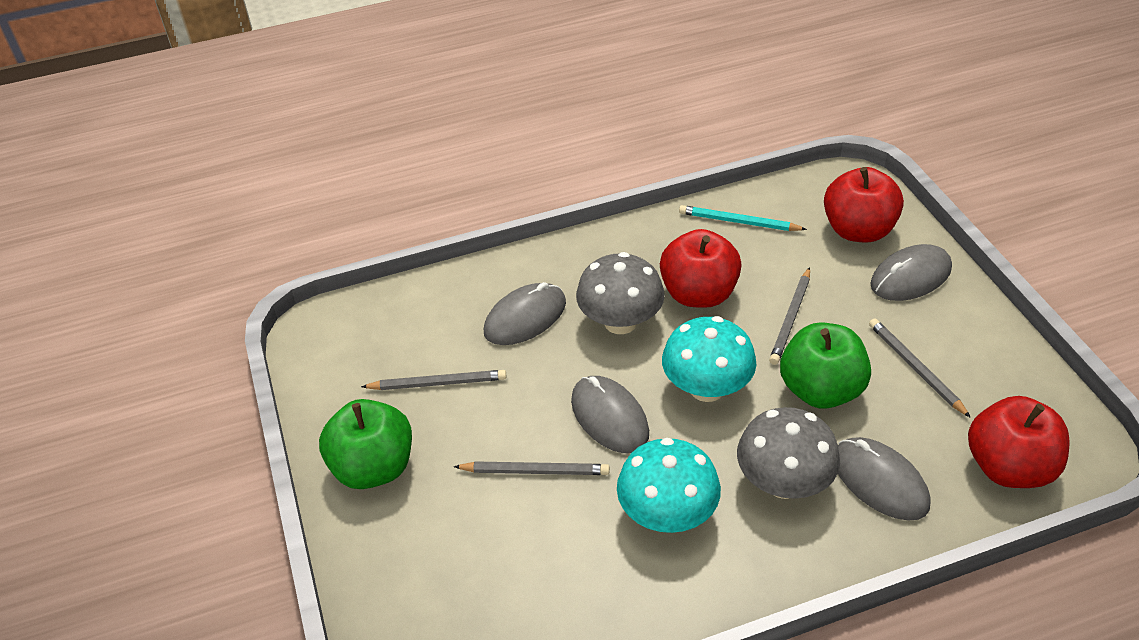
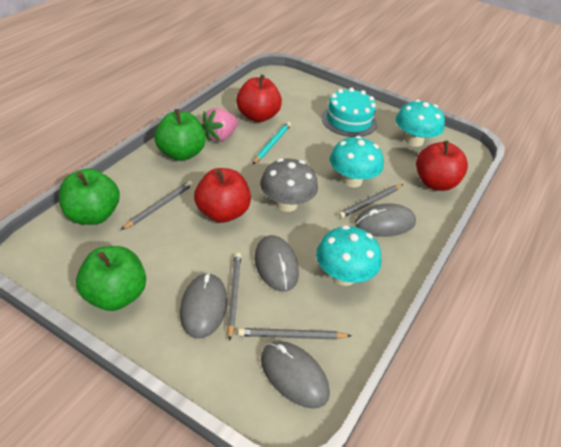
green apple: 2 -> 3
grey mushroom: 2 -> 1
pink strawberry: 0 -> 1
turquoise cake: 0 -> 1
turquoise mushroom: 2 -> 3

